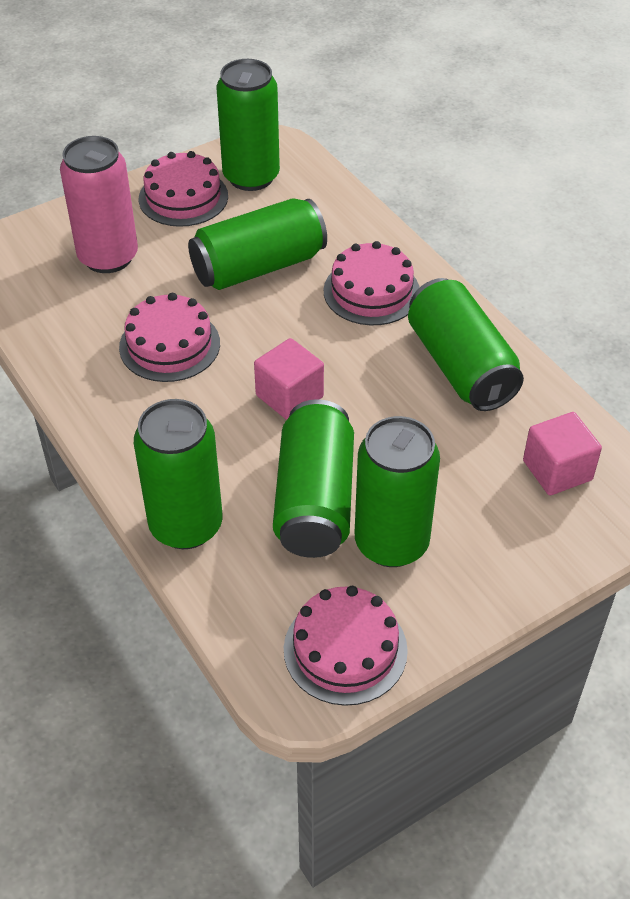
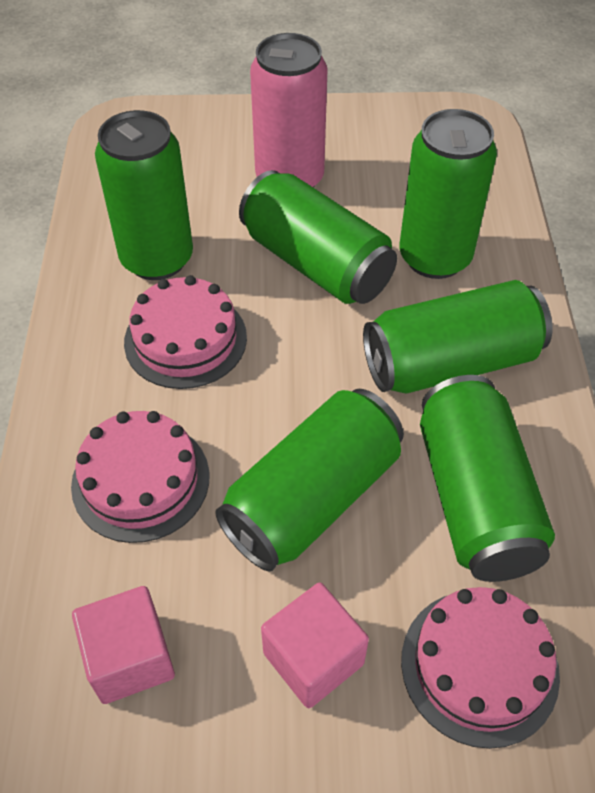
pink cake: 4 -> 3

